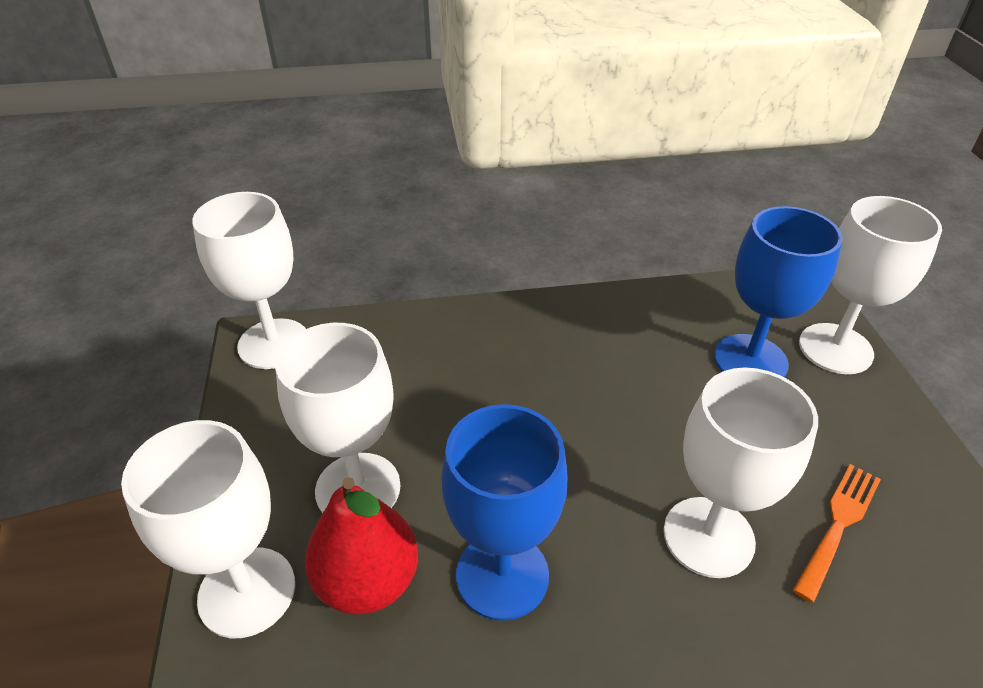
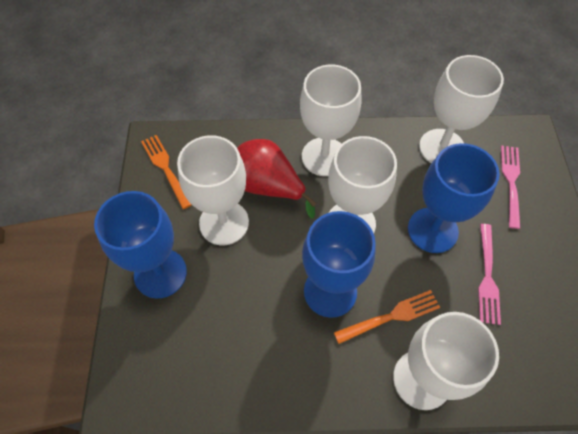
blue goblet: 2 -> 3
orange fork: 1 -> 2
pink fork: 0 -> 2

